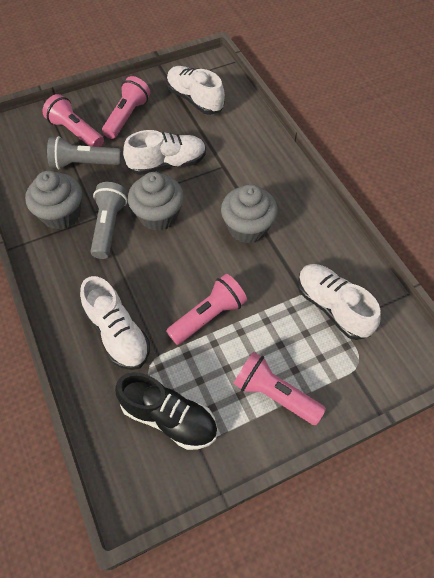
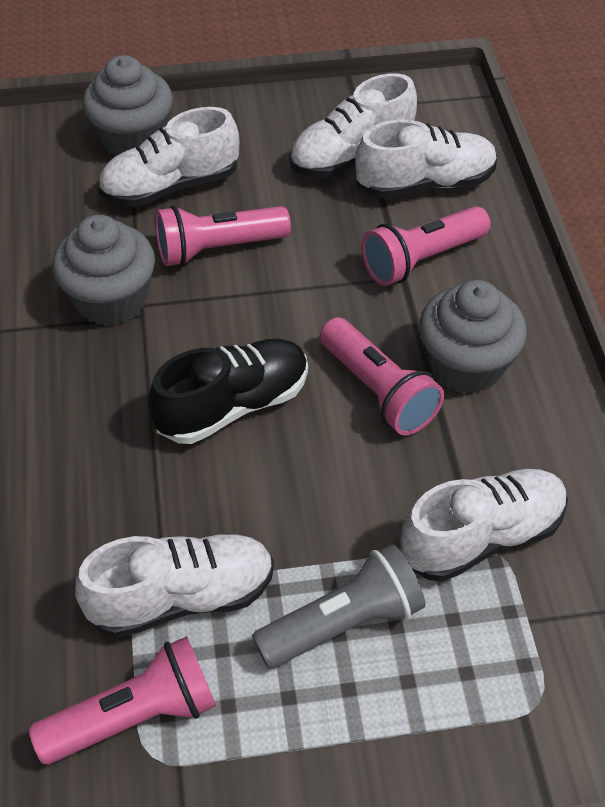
grey flashlight: 2 -> 1
white shoe: 4 -> 5

